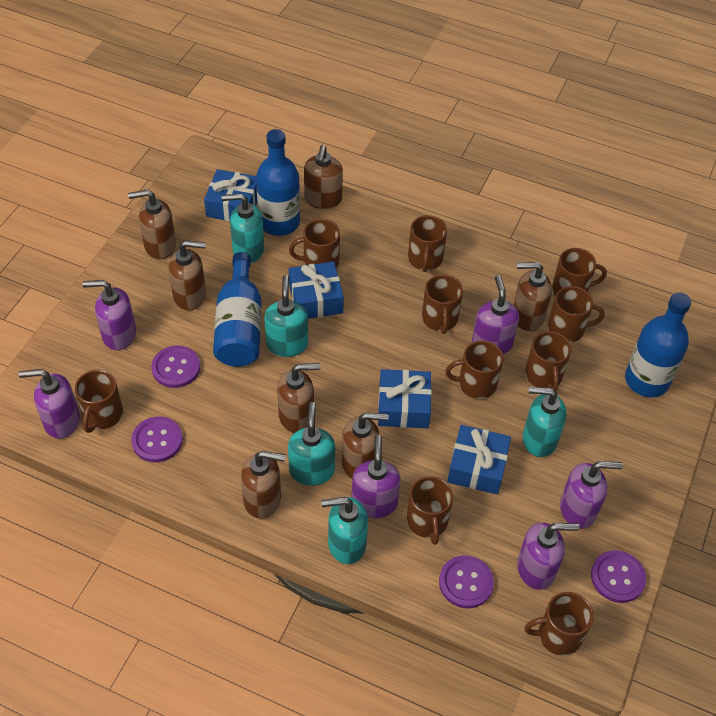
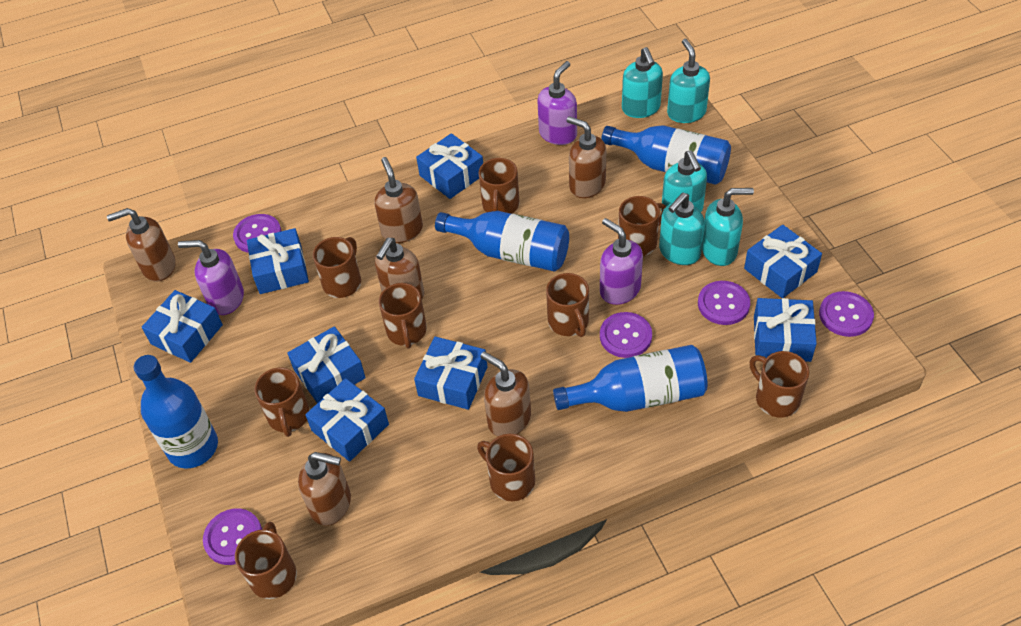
blue bottle: 3 -> 4
blue gift: 4 -> 8
brown mug: 10 -> 9
brown soap dispenser: 7 -> 6
purple button: 4 -> 5
purple soap dispenser: 6 -> 3

